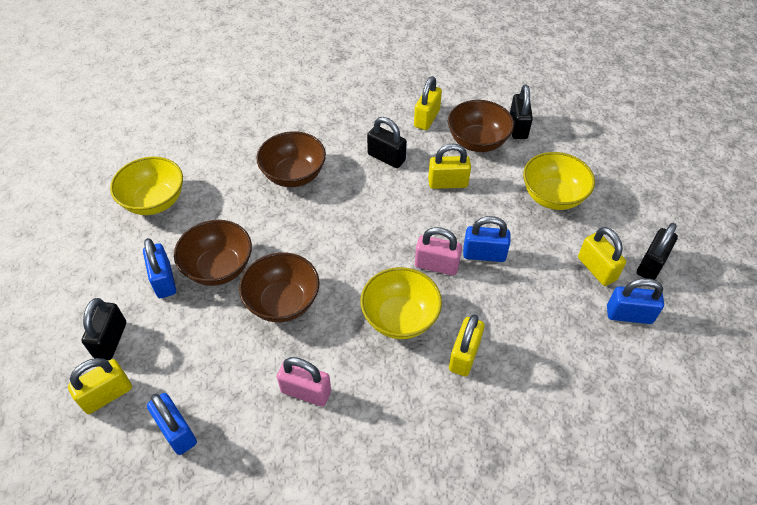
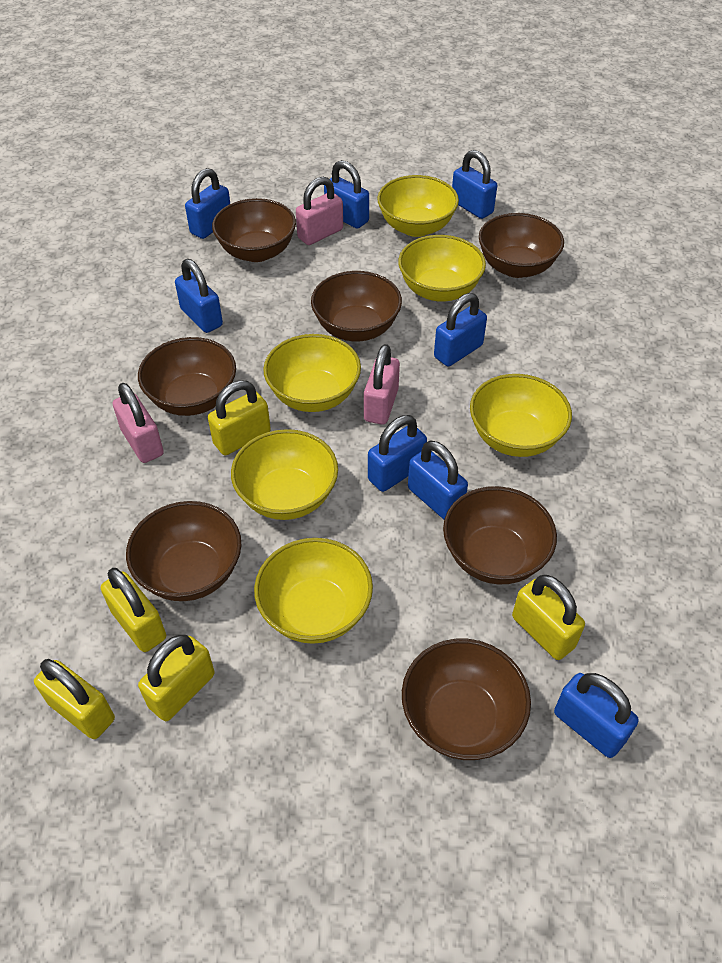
black padlock: 4 -> 0
blue padlock: 4 -> 8
brown bowl: 4 -> 7
pink padlock: 2 -> 3
yellow bowl: 3 -> 6

